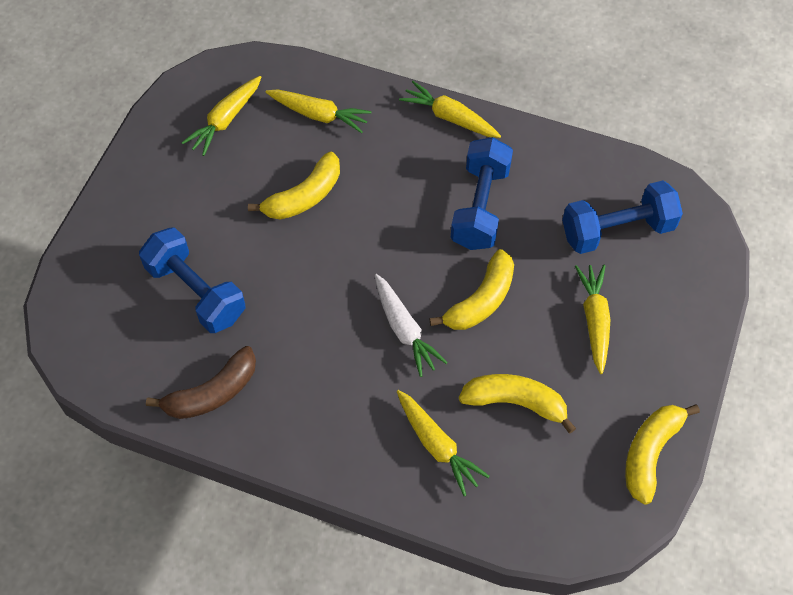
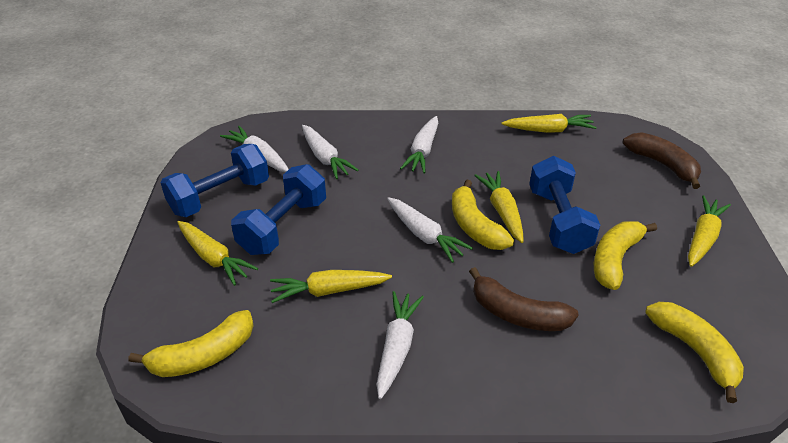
brown banana: 1 -> 2
white carrot: 1 -> 5

